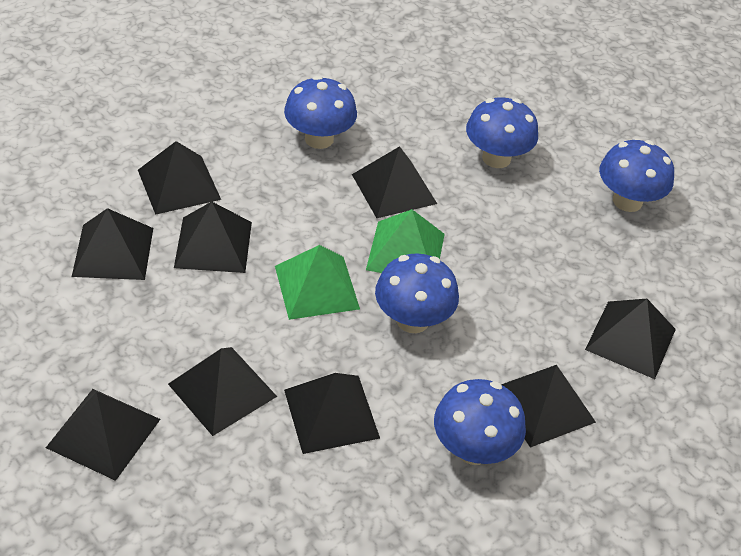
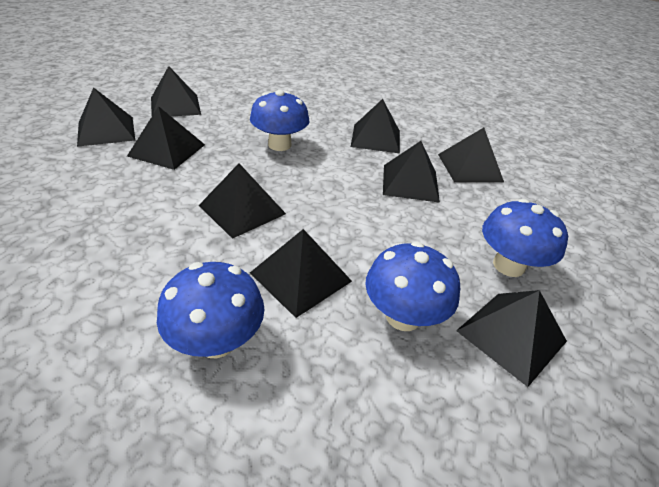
blue mushroom: 5 -> 4
green pyramid: 2 -> 0

